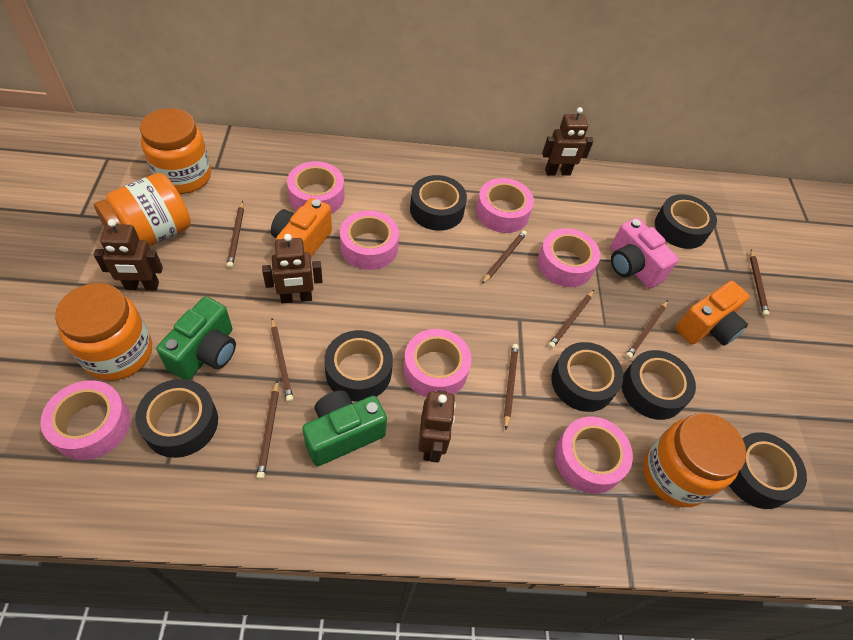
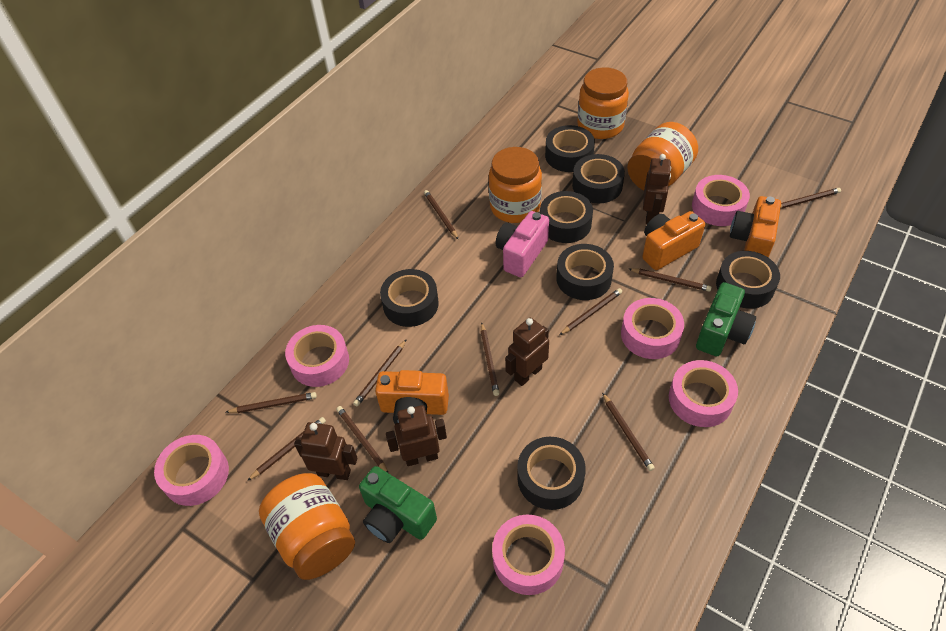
brown pencil: 8 -> 10
orange camera: 2 -> 3
pink tape: 7 -> 6

